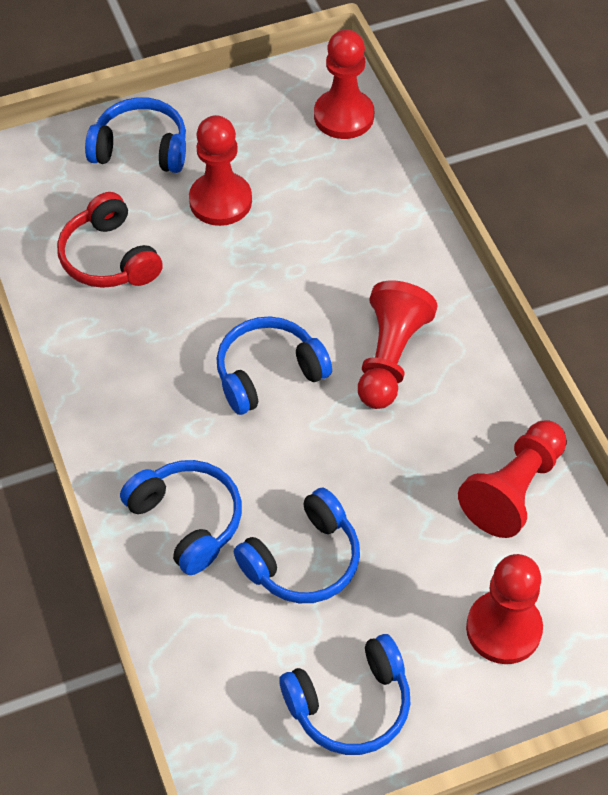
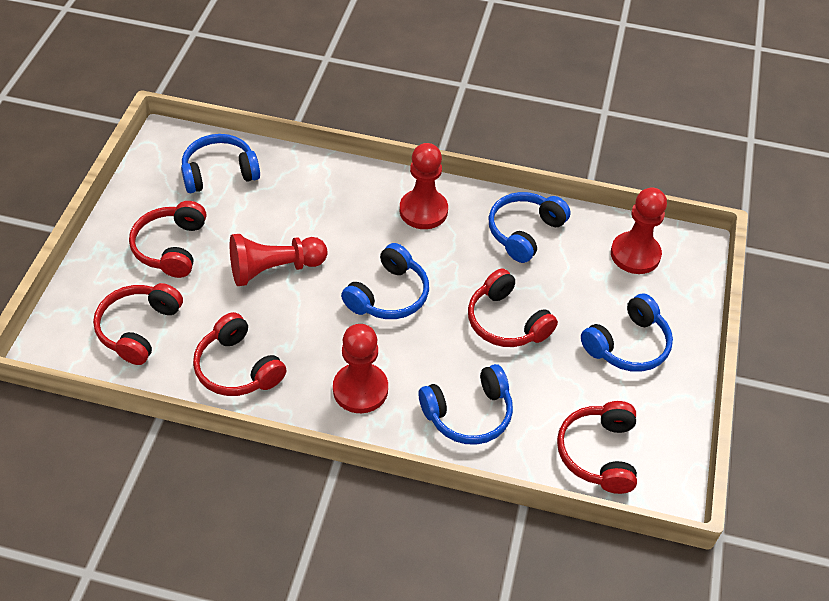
red headphones: 1 -> 5
red pawn: 5 -> 4

